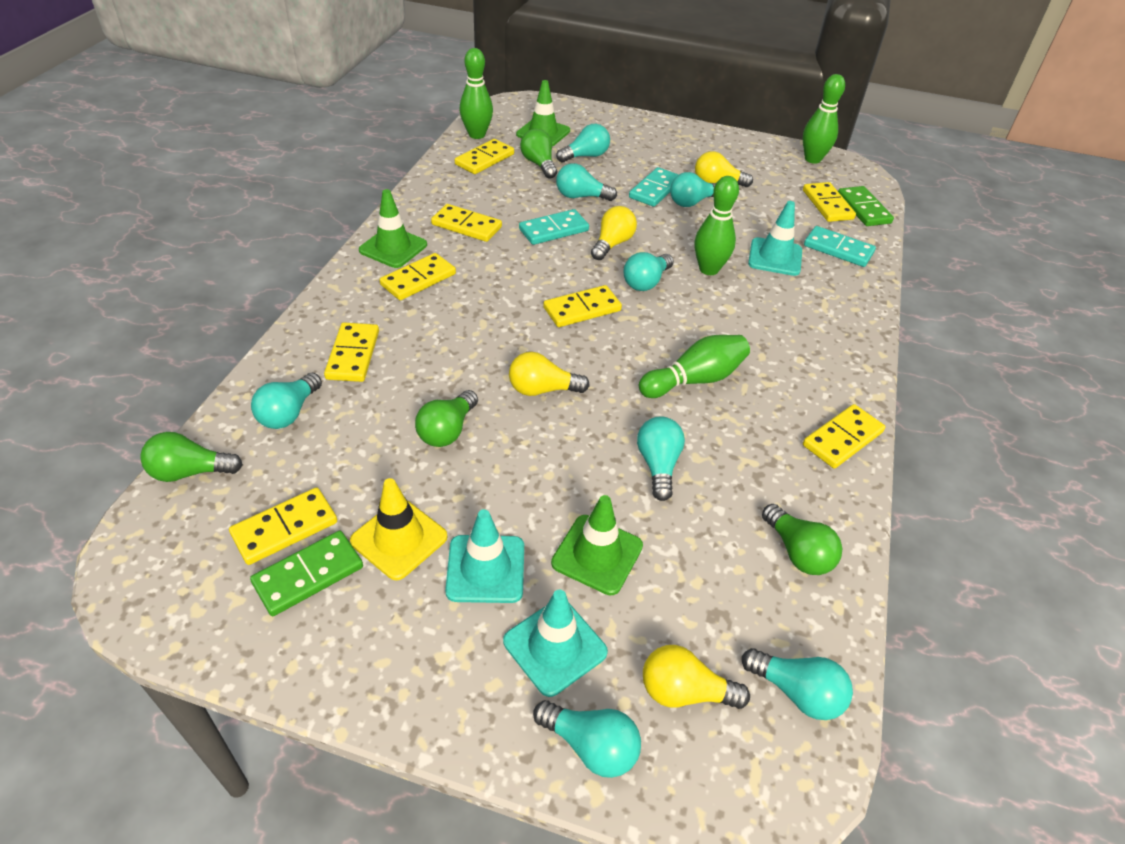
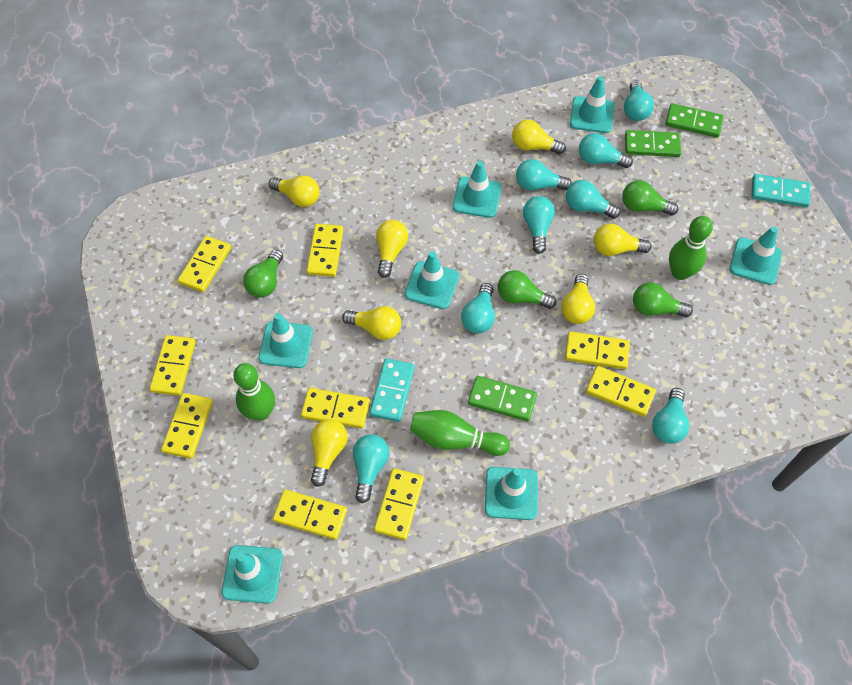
green bowling pin: 4 -> 3
green domino: 2 -> 3
green traffic cone: 3 -> 0
turquoise domino: 3 -> 2
turquoise traffic cone: 3 -> 7
yellow domino: 8 -> 9
yellow light bulb: 4 -> 7
yellow traffic cone: 1 -> 0

